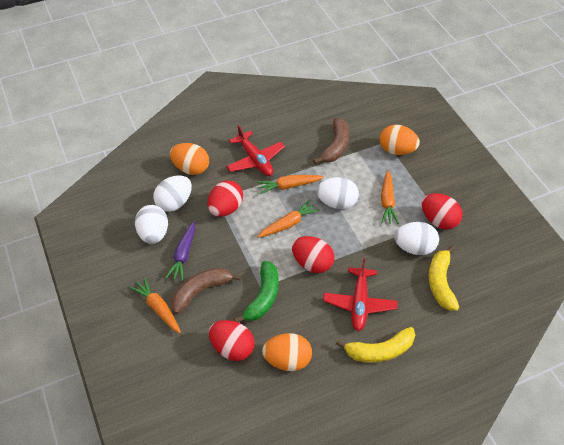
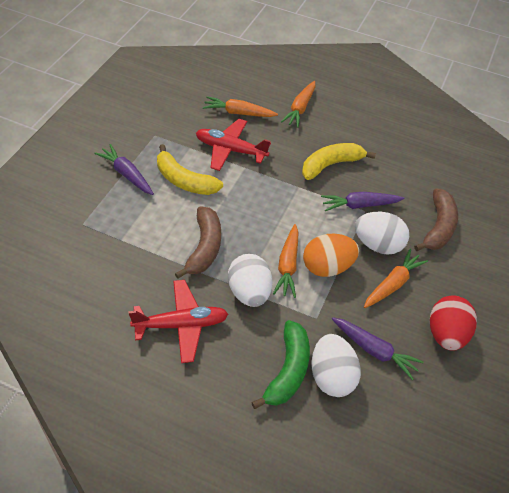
orange egg: 3 -> 1
purple carrot: 1 -> 3
red egg: 4 -> 1
white egg: 4 -> 3

